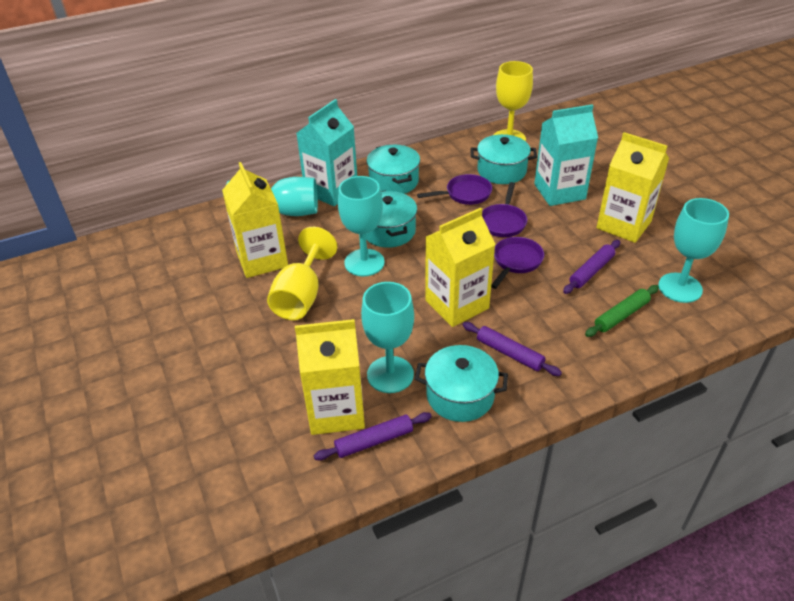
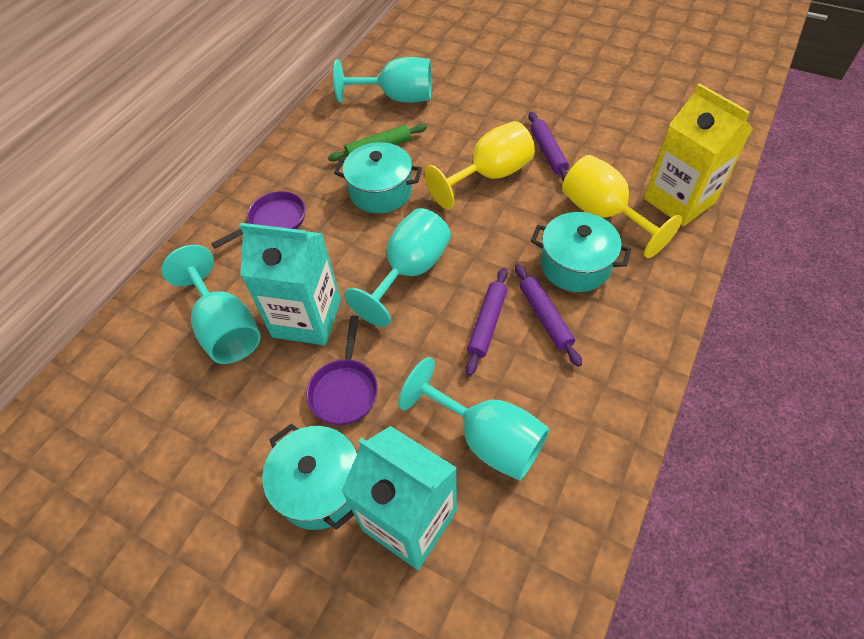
purple pan: 3 -> 2
turquoise pot: 4 -> 3
yellow carton: 4 -> 1

